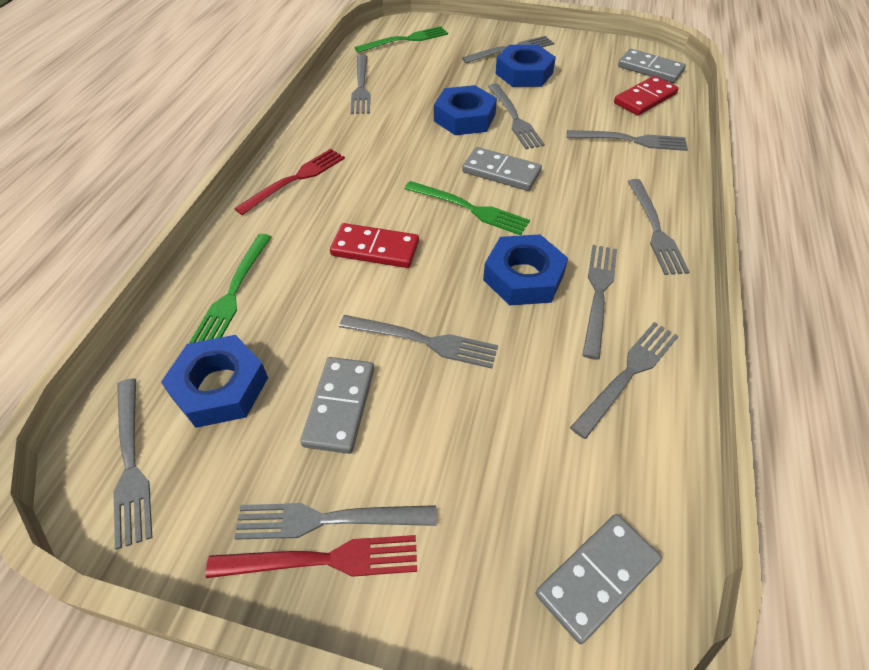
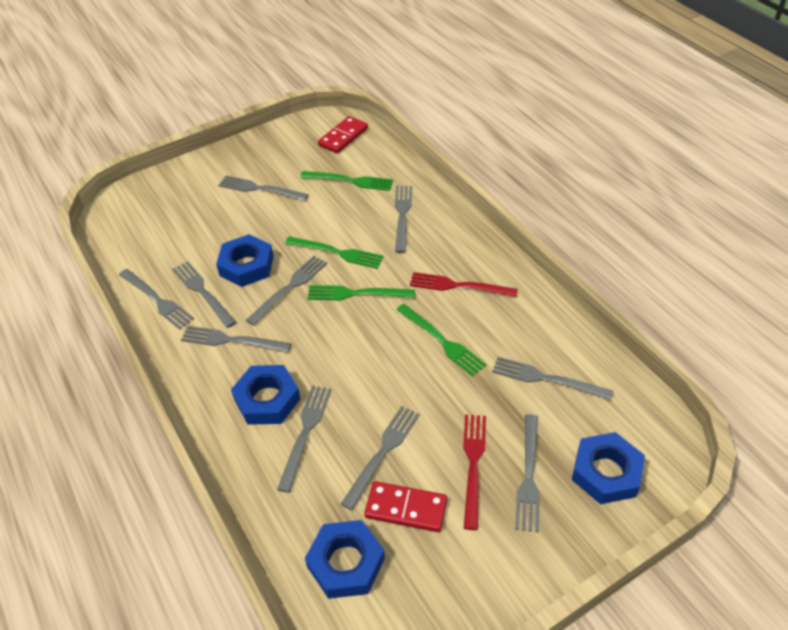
green fork: 3 -> 4
grey domino: 4 -> 0

